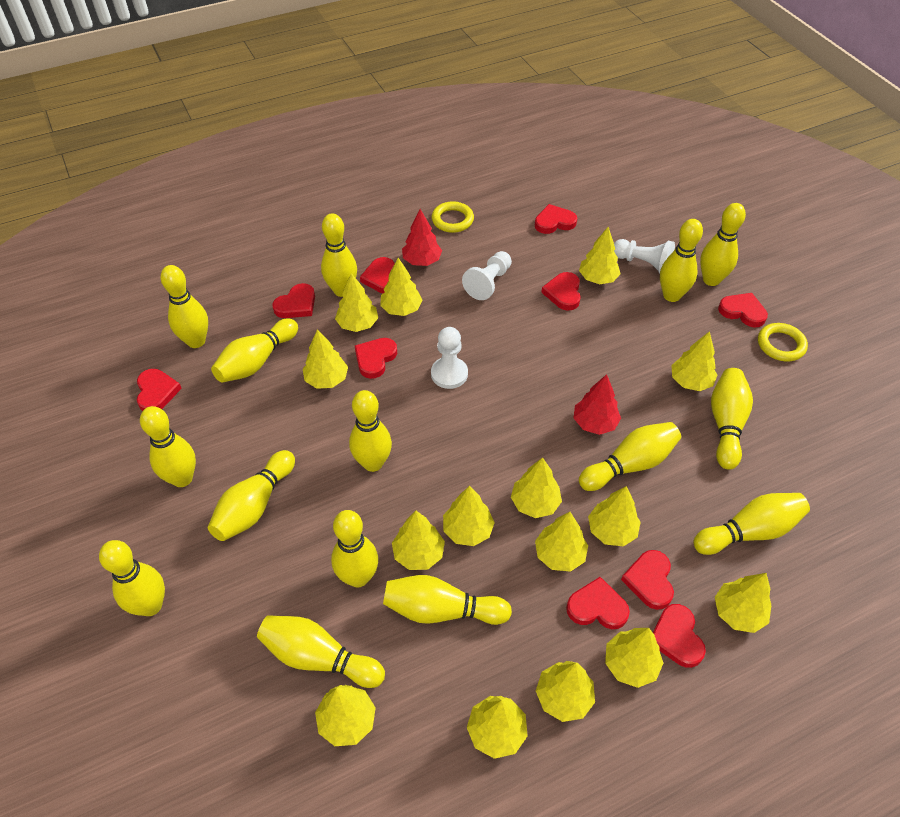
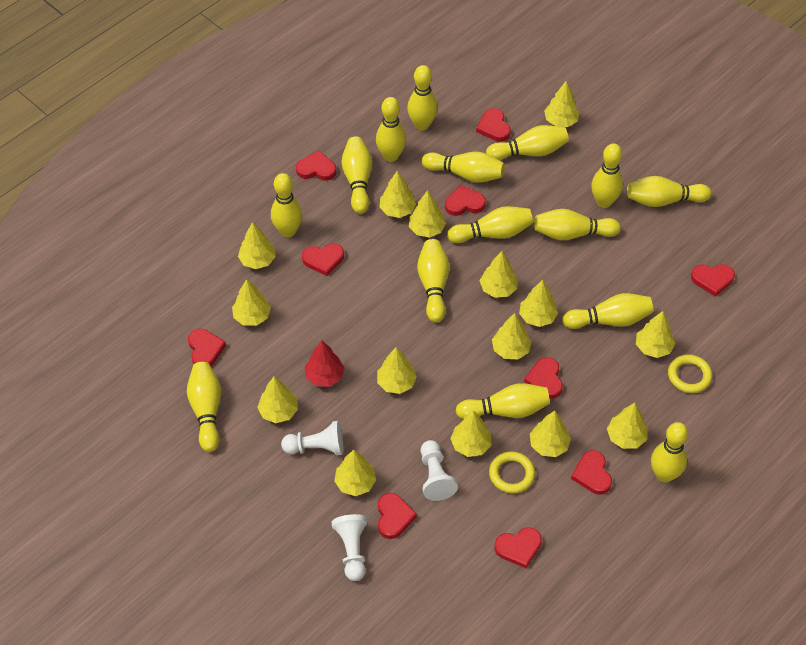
red tree: 2 -> 1

